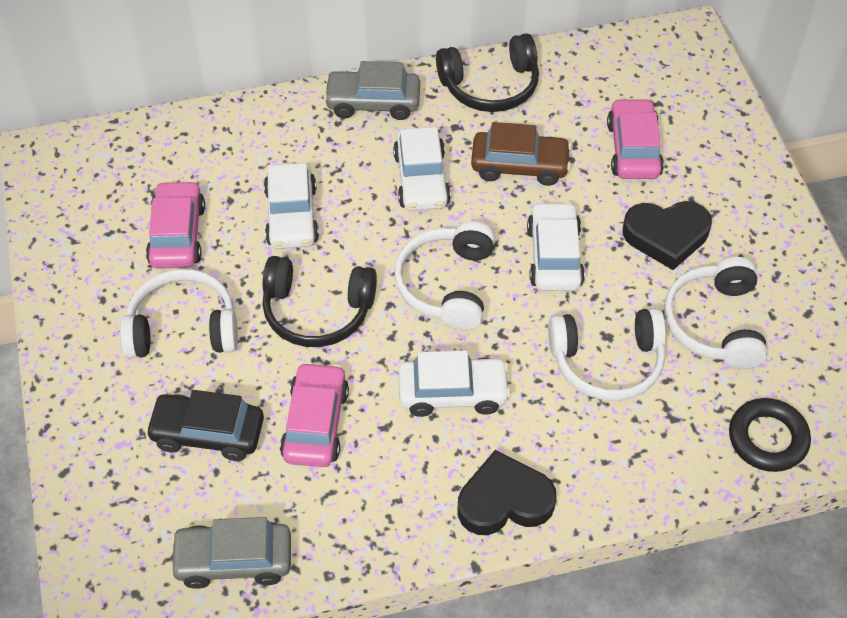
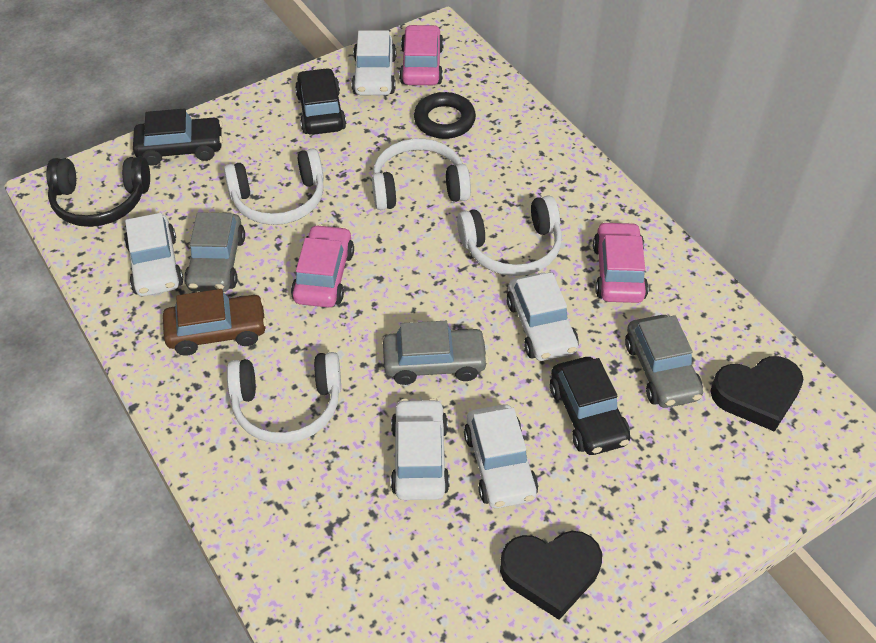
black car: 1 -> 3
black headphones: 2 -> 1
grey car: 2 -> 3
white car: 4 -> 5

